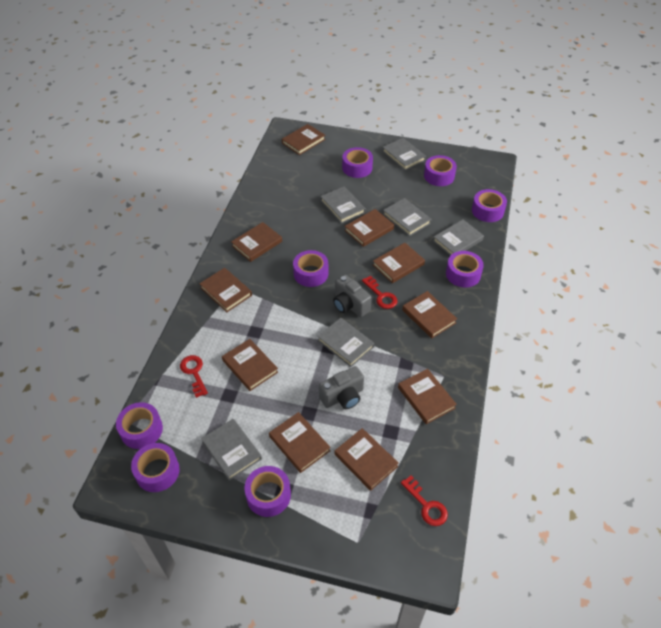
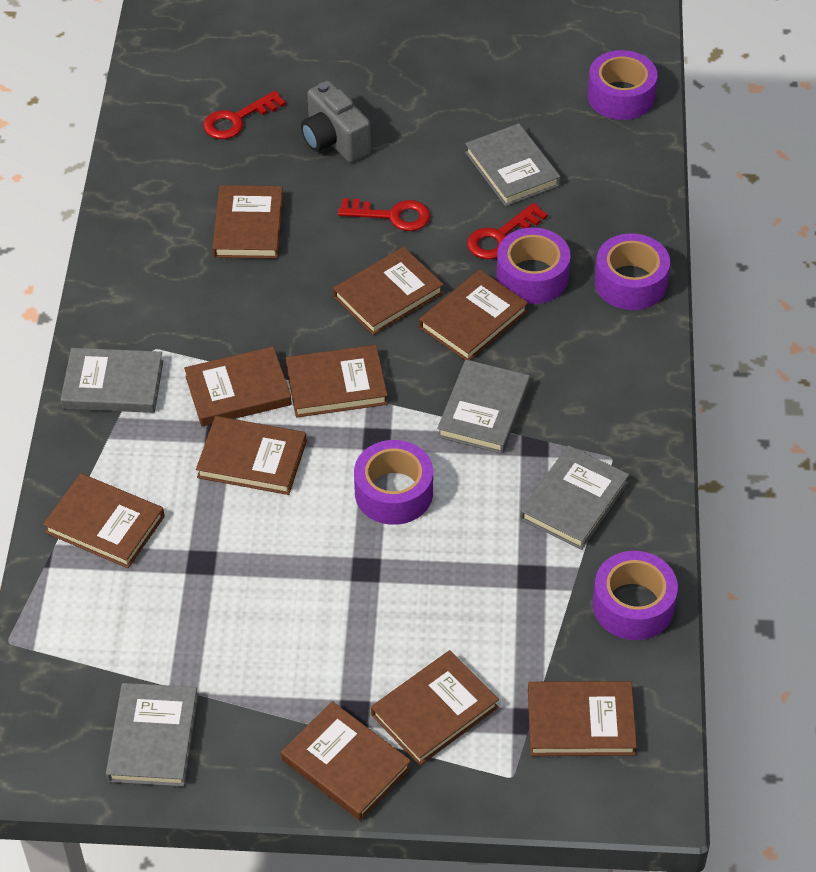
grey book: 6 -> 5
grey camera: 2 -> 1
purple tape: 8 -> 5

